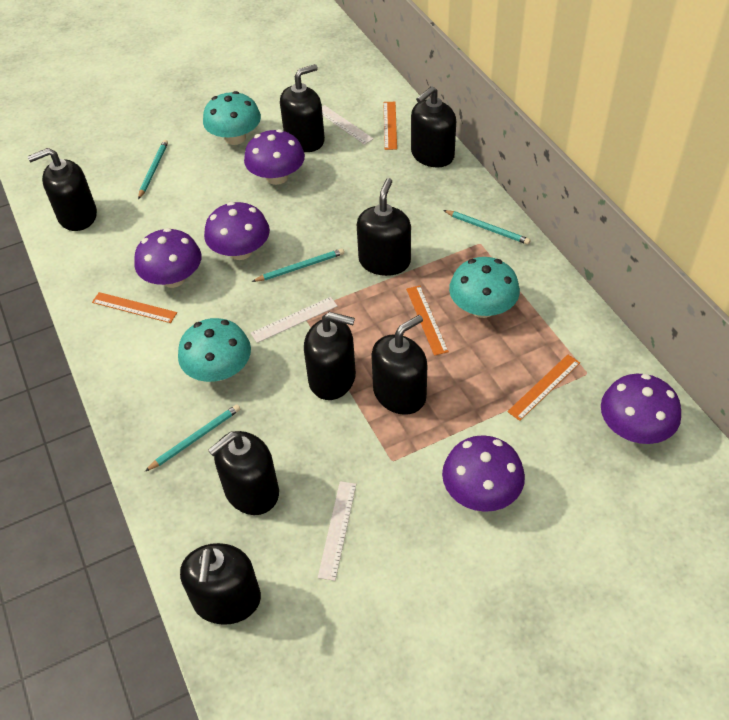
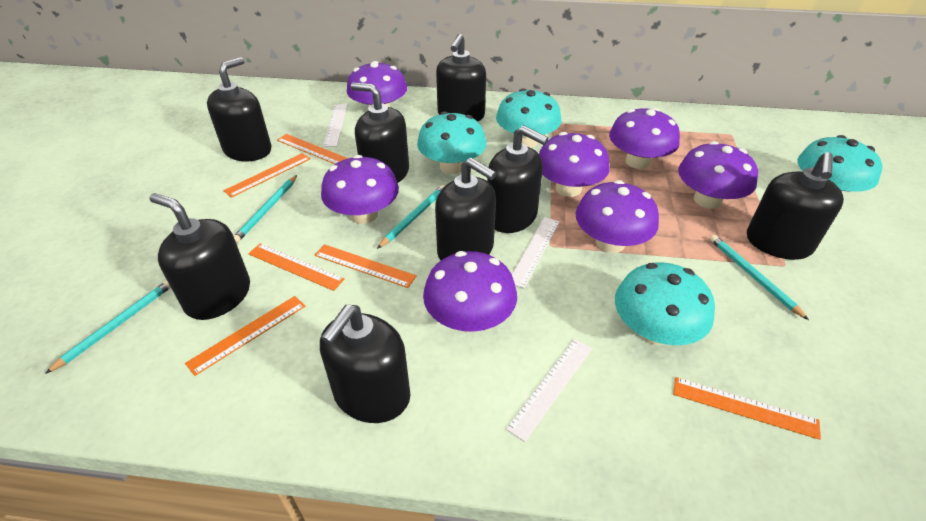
orange ruler: 4 -> 6
purple mushroom: 5 -> 7
turquoise mushroom: 3 -> 4

